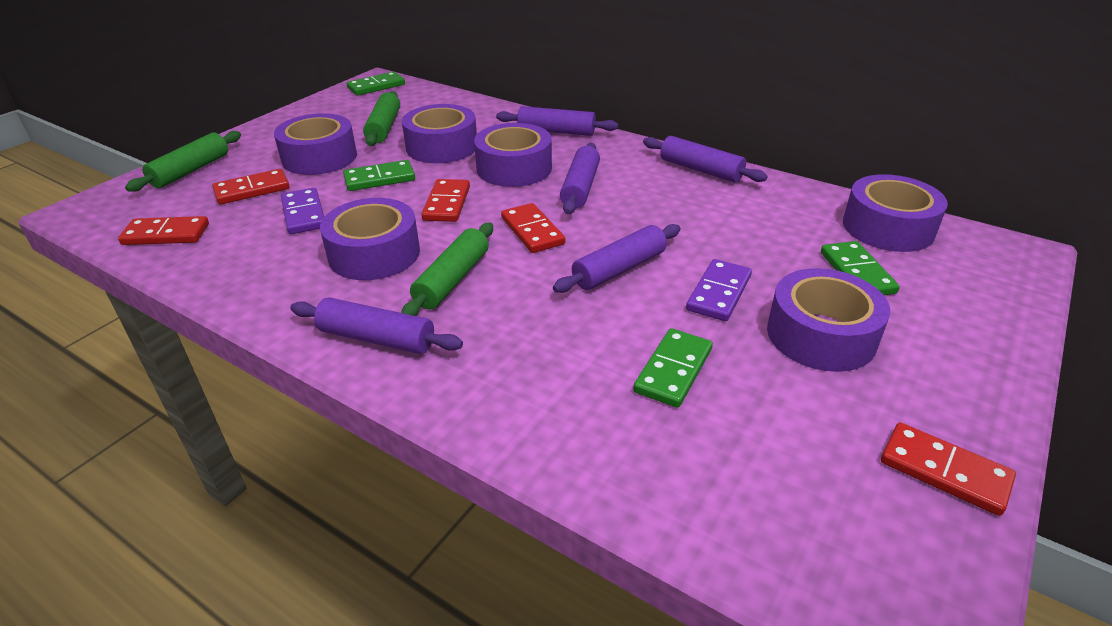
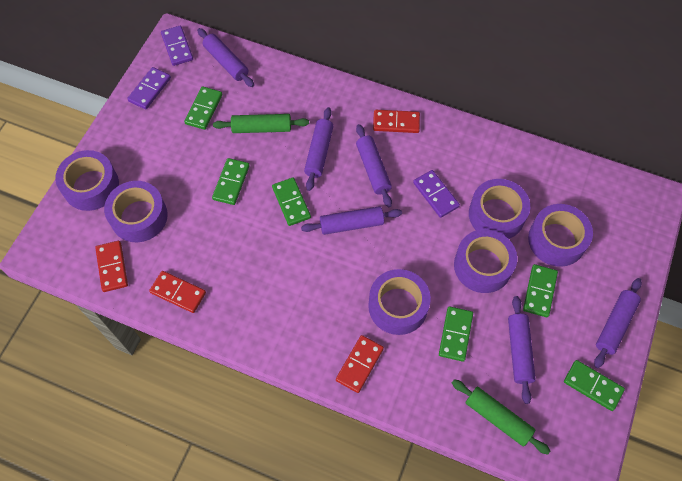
green domino: 4 -> 6
green rolling pin: 3 -> 2
purple domino: 2 -> 3
purple rolling pin: 5 -> 6
red domino: 5 -> 4

